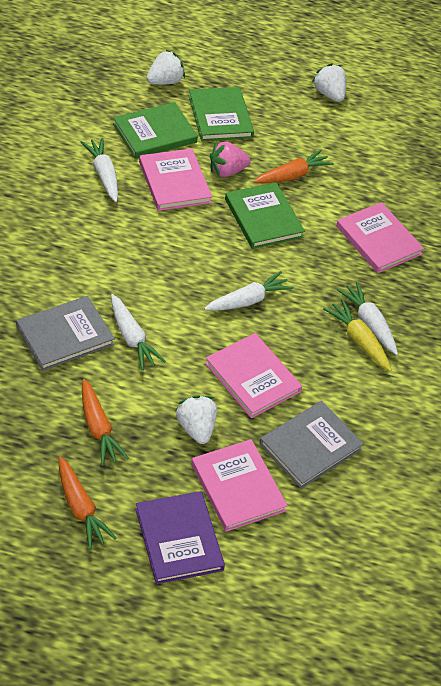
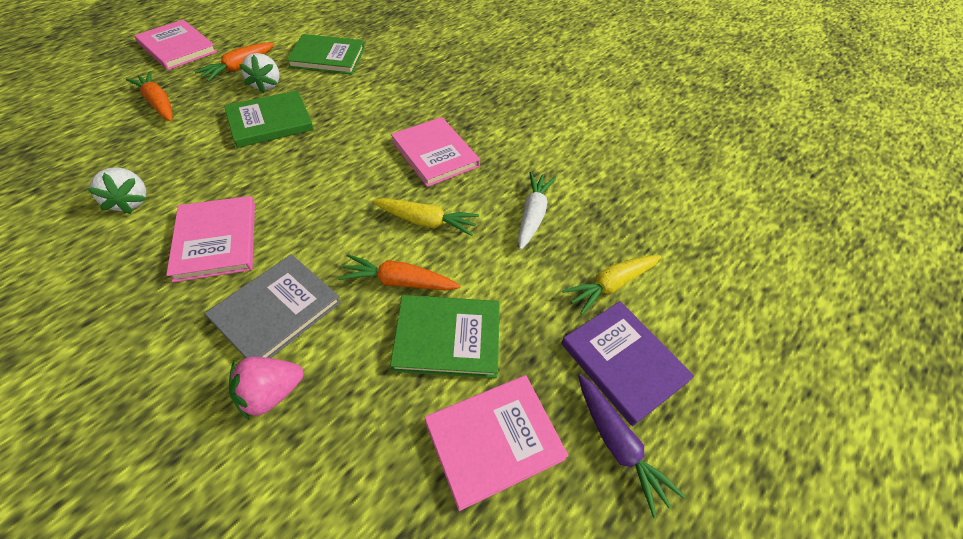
grey book: 2 -> 1
purple carrot: 0 -> 1
white carrot: 4 -> 1
white strawberry: 3 -> 2
yellow carrot: 1 -> 2

